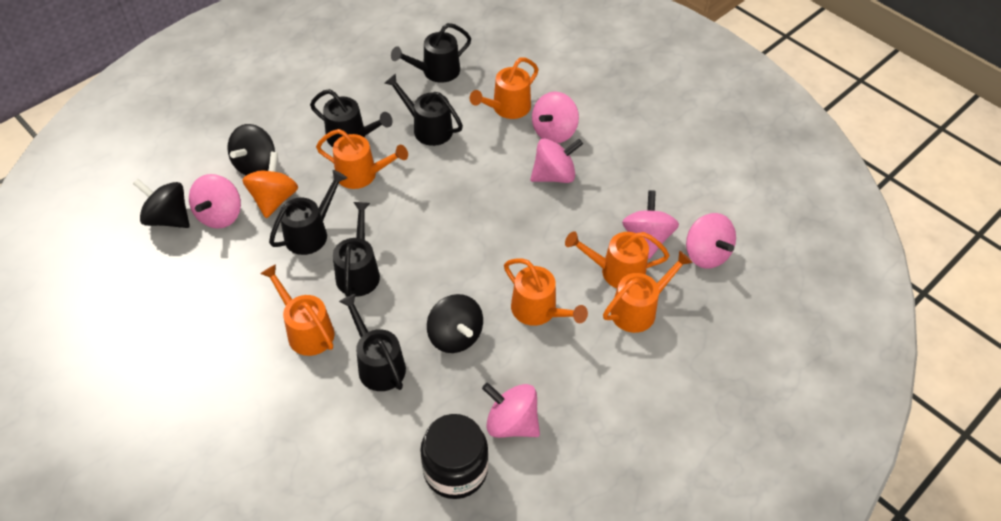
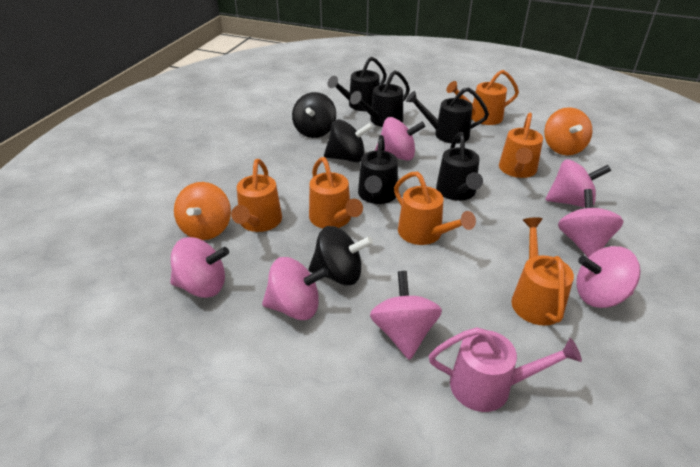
black jar: 1 -> 0
black watering can: 6 -> 5
orange spinning top: 1 -> 2
pink spinning top: 6 -> 7
pink watering can: 0 -> 1

